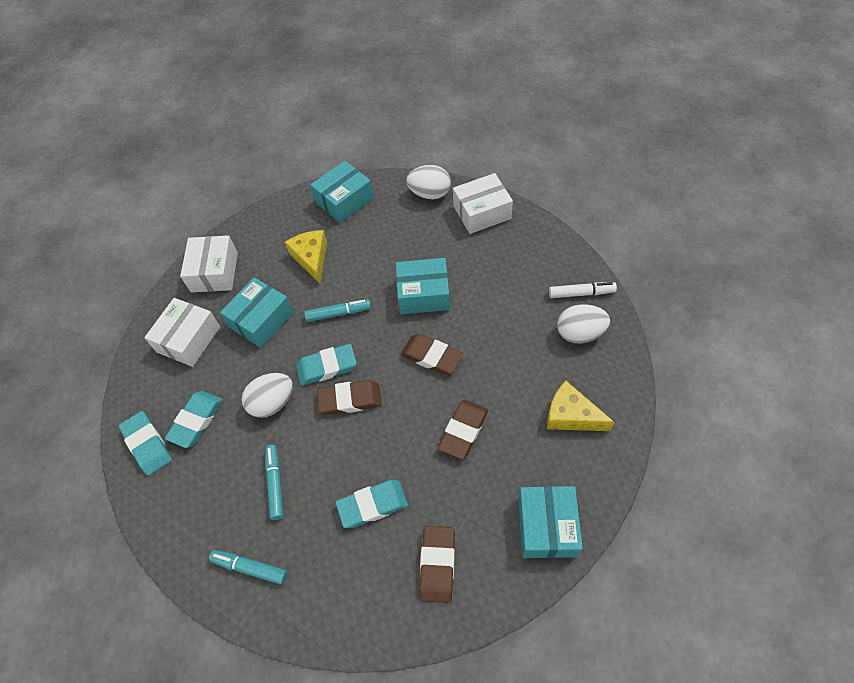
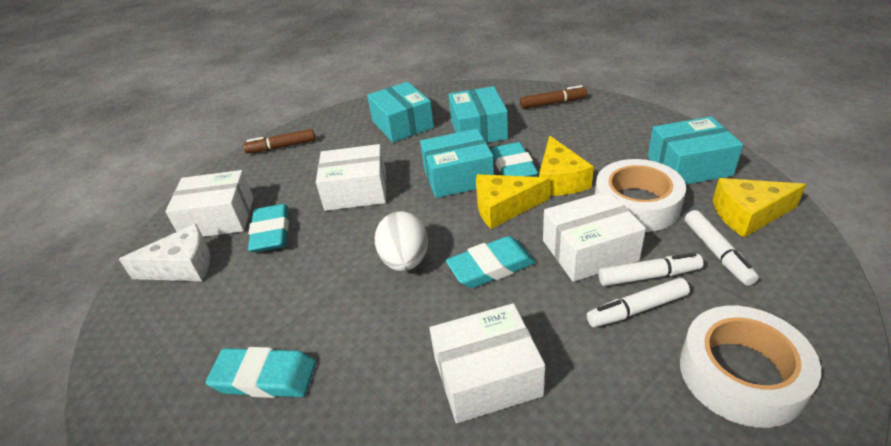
brown eraser: 4 -> 0
brown marker: 0 -> 2
turquoise marker: 3 -> 0
white box: 3 -> 4
white cheese: 0 -> 1
white egg: 3 -> 1
white marker: 1 -> 3
white tape: 0 -> 2
yellow cheese: 2 -> 3

